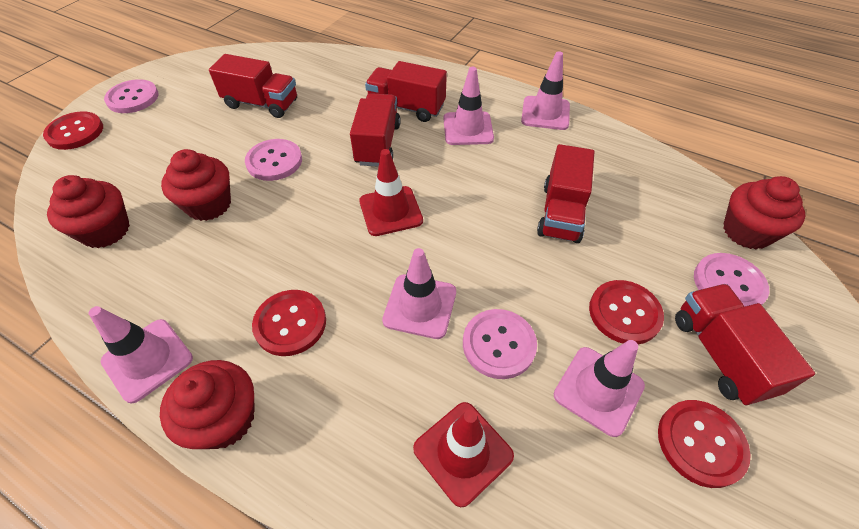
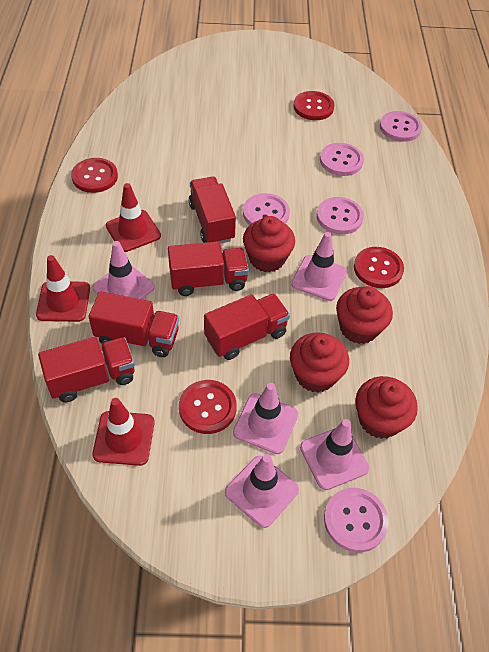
pink button: 4 -> 5
red traffic cone: 2 -> 3

